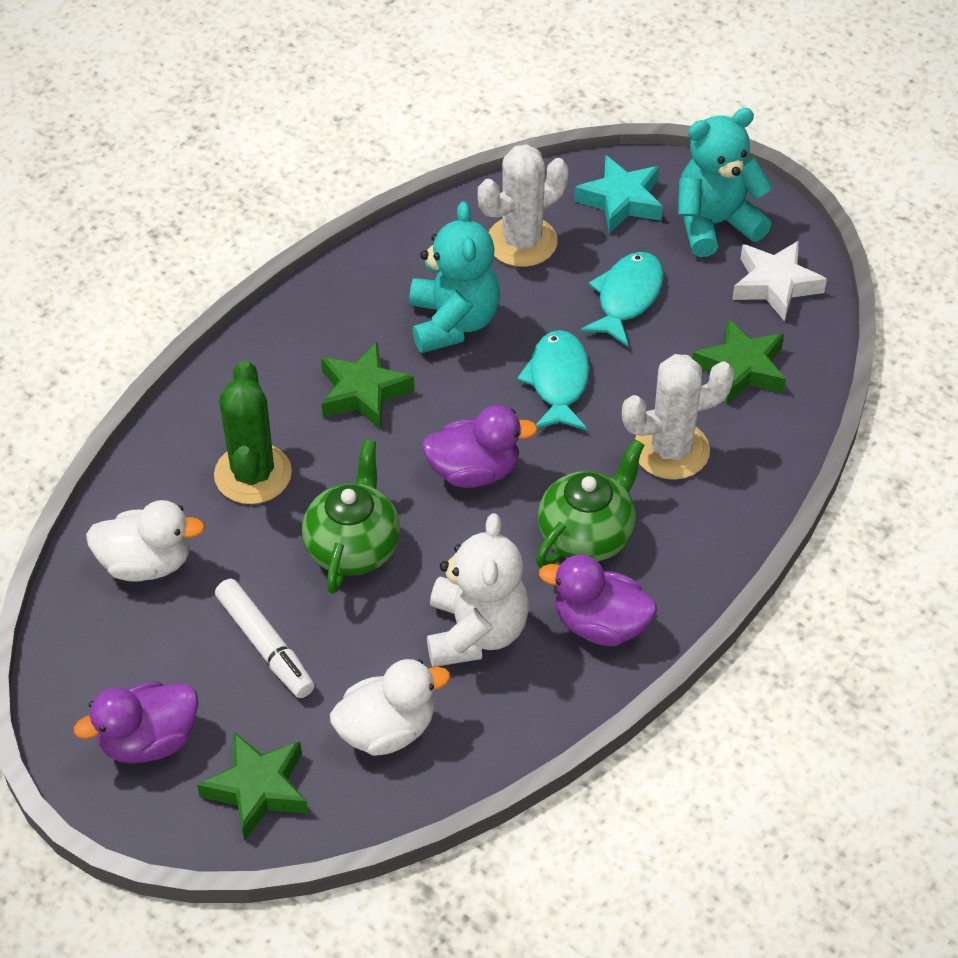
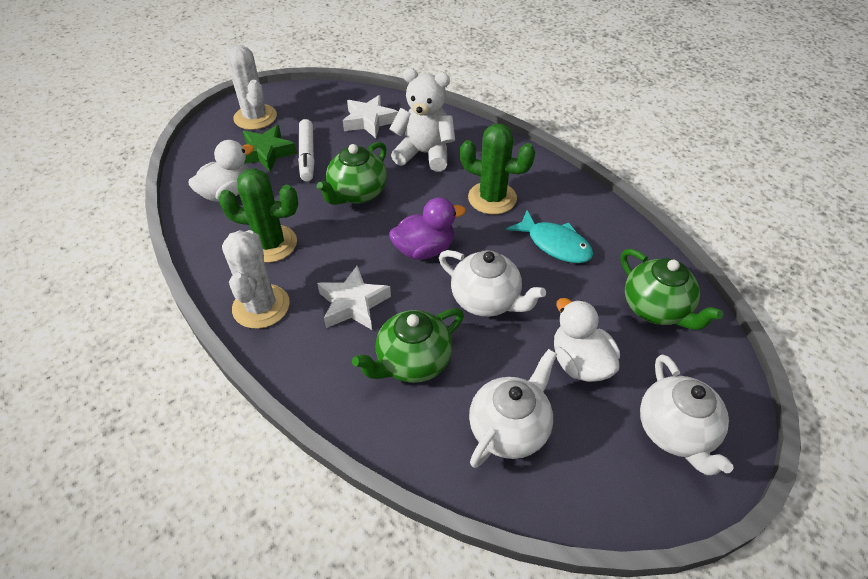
green cactus: 1 -> 2
green star: 3 -> 1
green teapot: 2 -> 3
purple duck: 3 -> 1
turquoise fish: 2 -> 1
turquoise star: 1 -> 0
turquoise teddy bear: 2 -> 0
white star: 1 -> 2
white teapot: 0 -> 3

